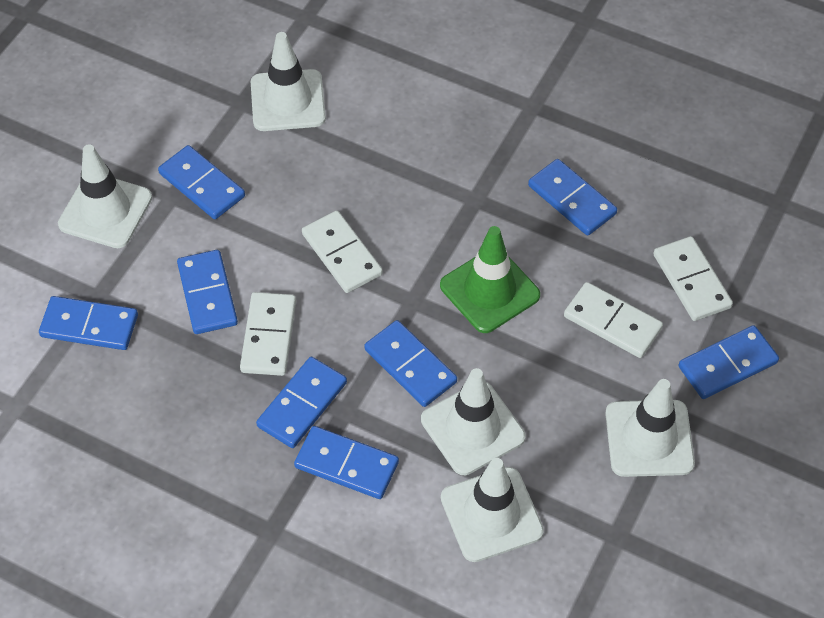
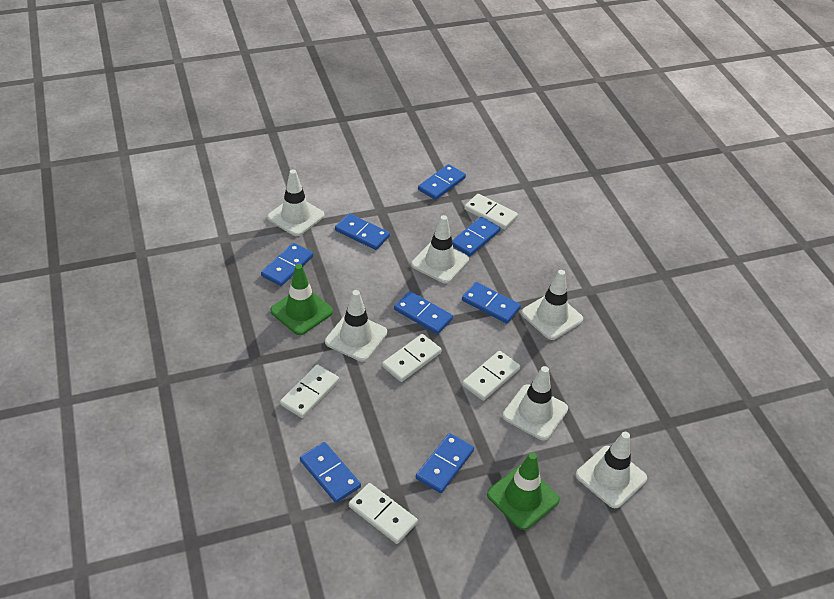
green traffic cone: 1 -> 2
white domino: 4 -> 5
white traffic cone: 5 -> 6

